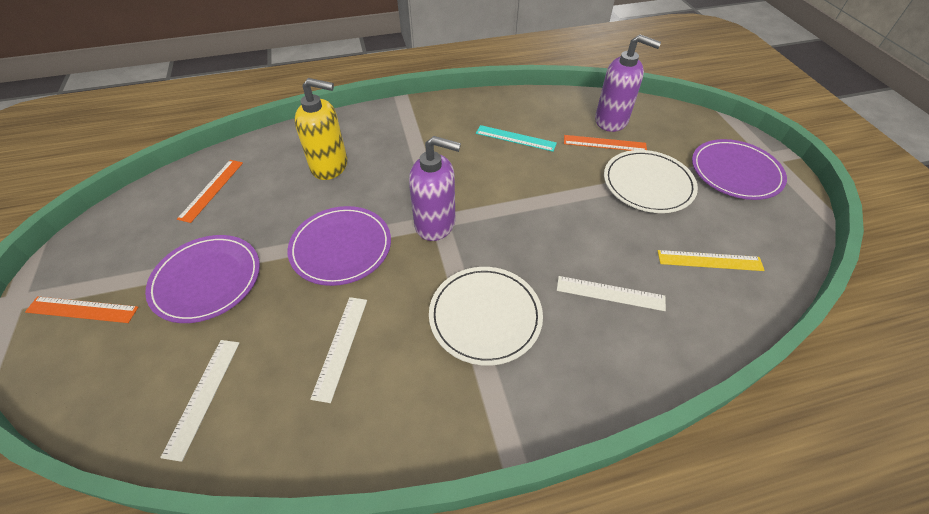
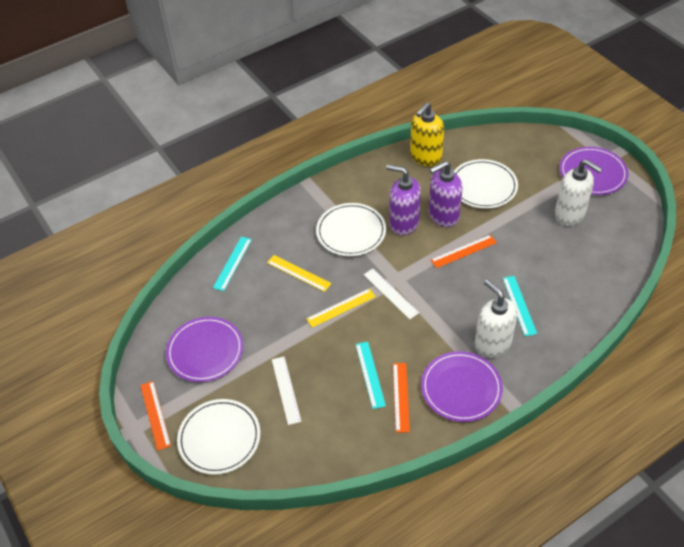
turquoise ruler: 1 -> 3
white plate: 2 -> 3
white ruler: 3 -> 2
white soap dispenser: 0 -> 2
yellow ruler: 1 -> 2

